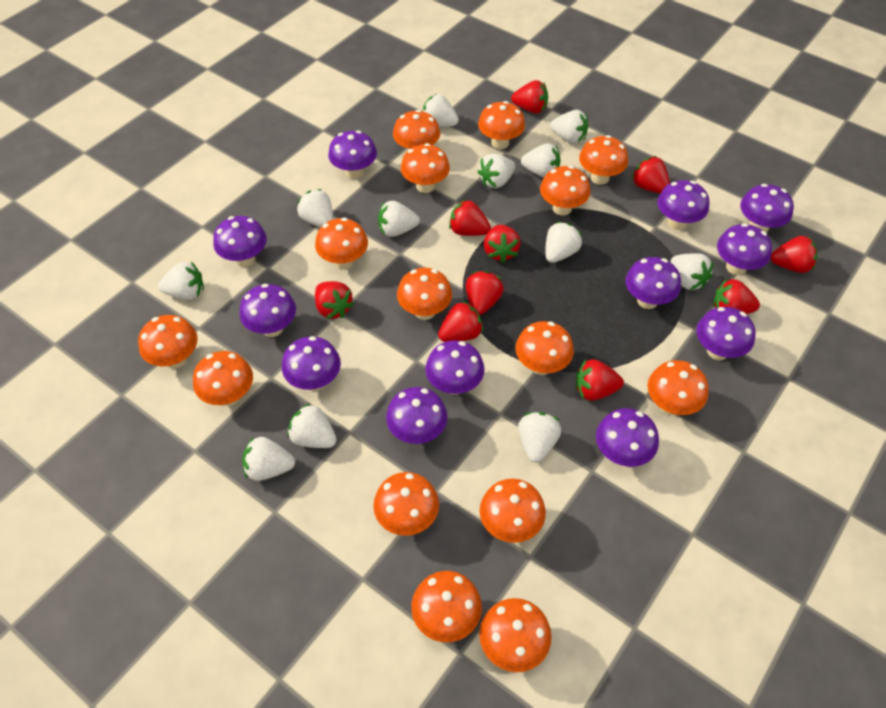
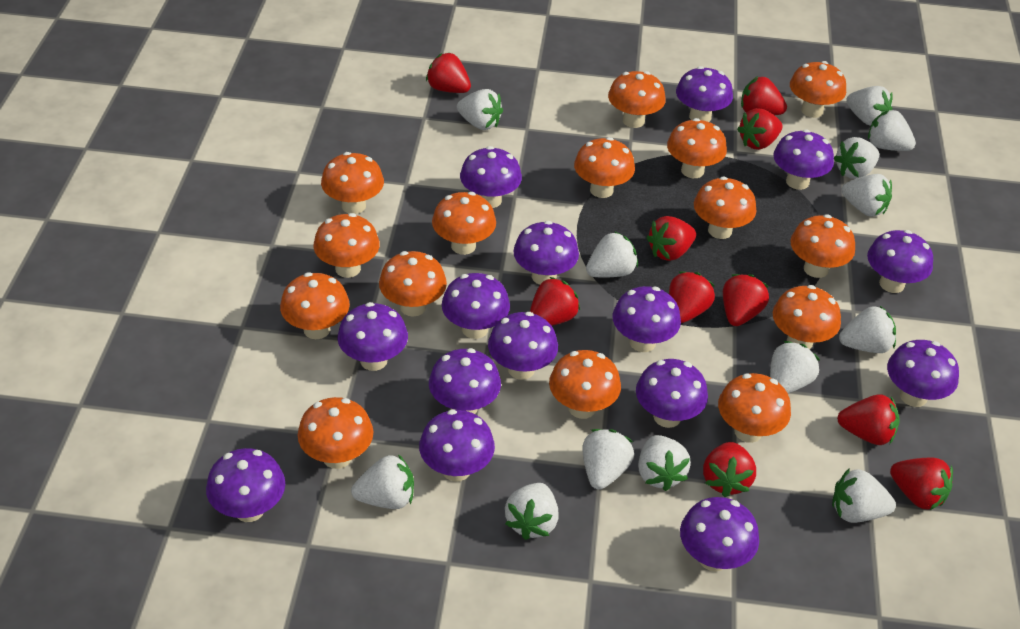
purple mushroom: 12 -> 15
white strawberry: 12 -> 13

